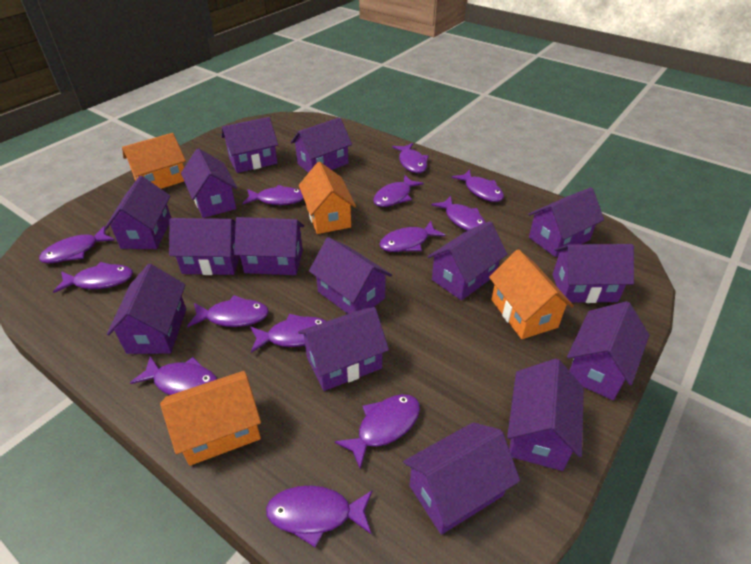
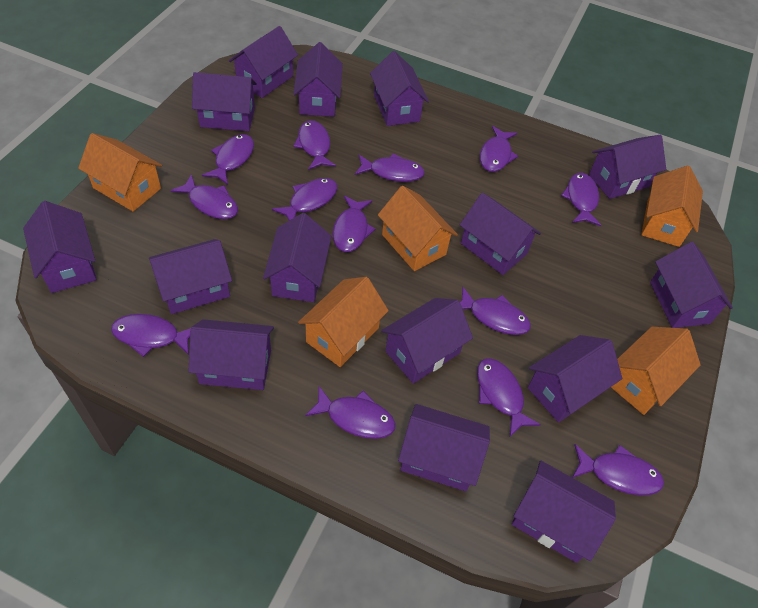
orange house: 4 -> 5

